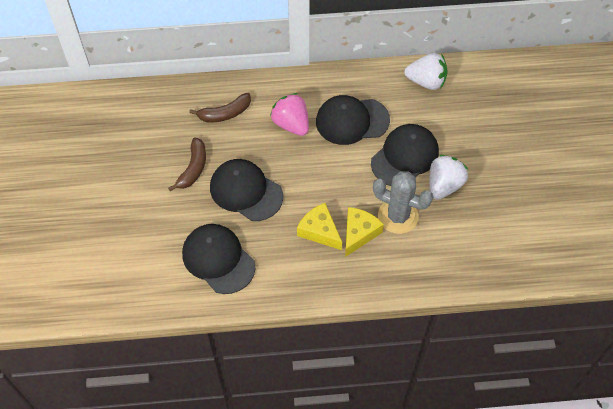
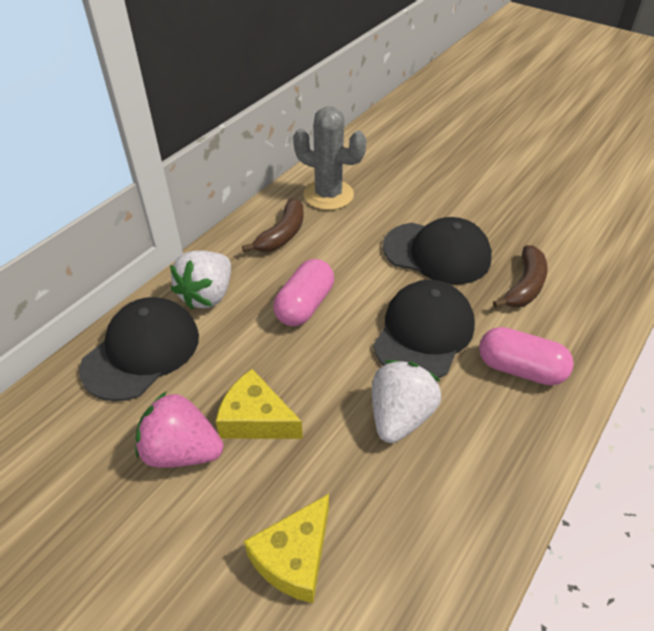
black cap: 4 -> 3
pink capsule: 0 -> 2

